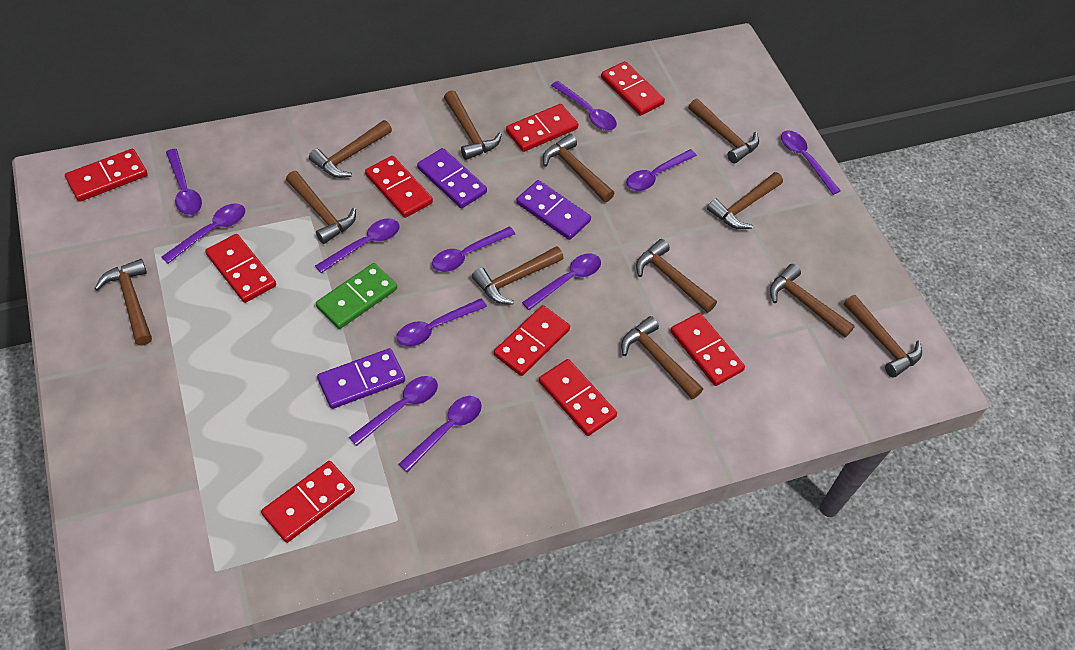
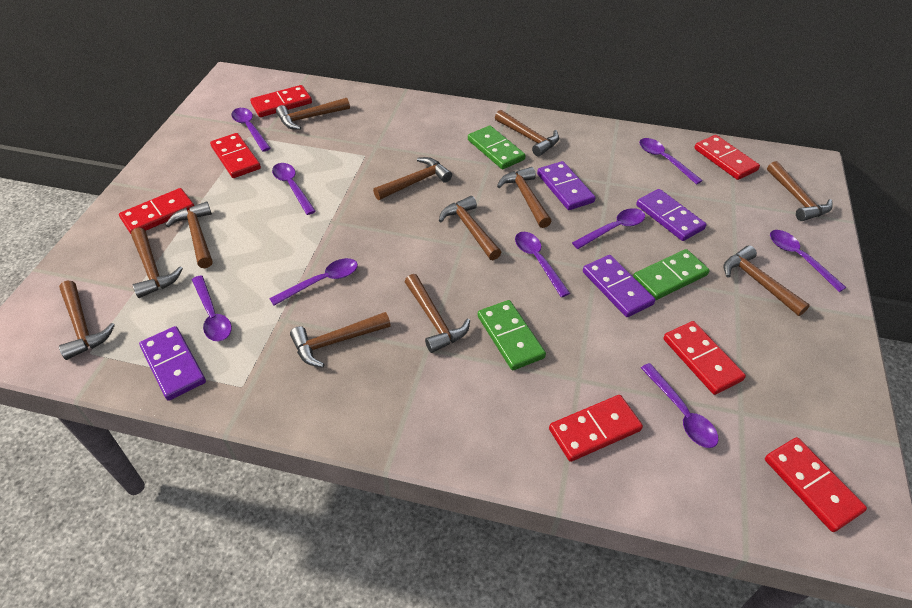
green domino: 1 -> 3
purple domino: 3 -> 4
purple spoon: 11 -> 9
red domino: 9 -> 7

